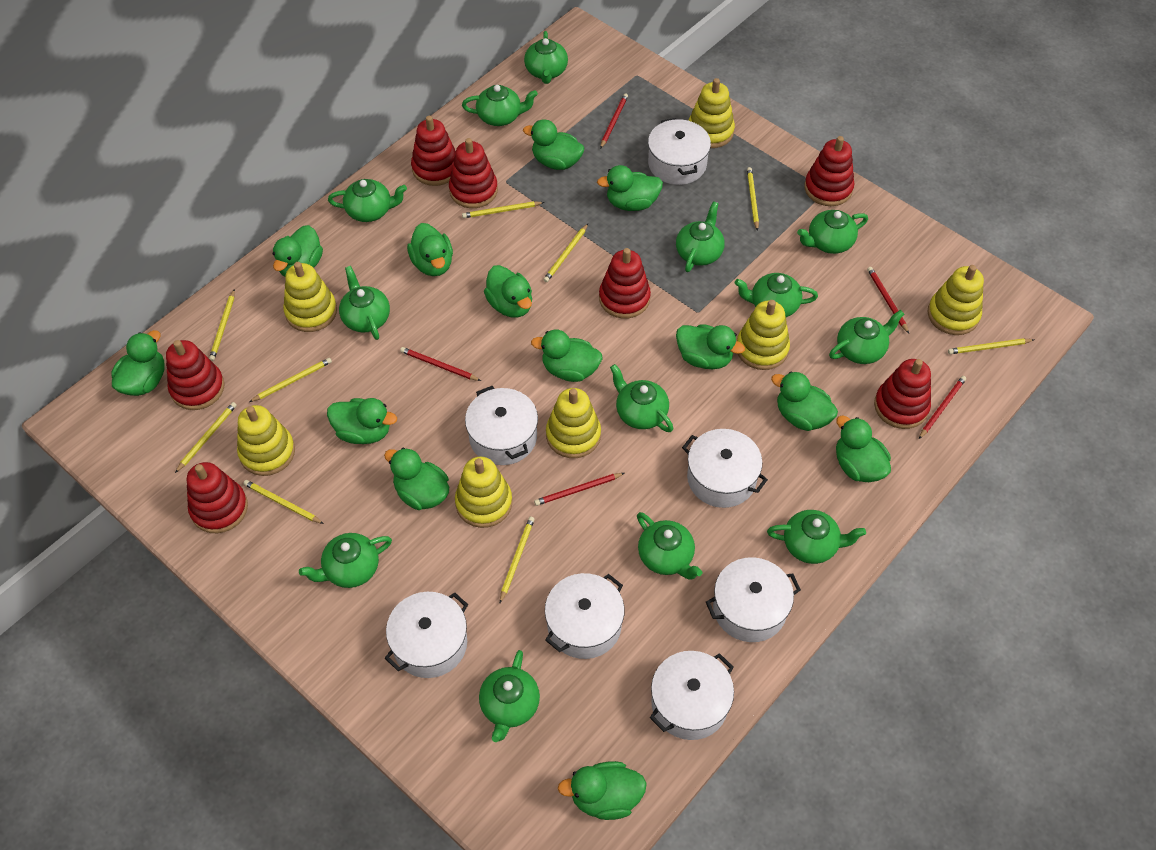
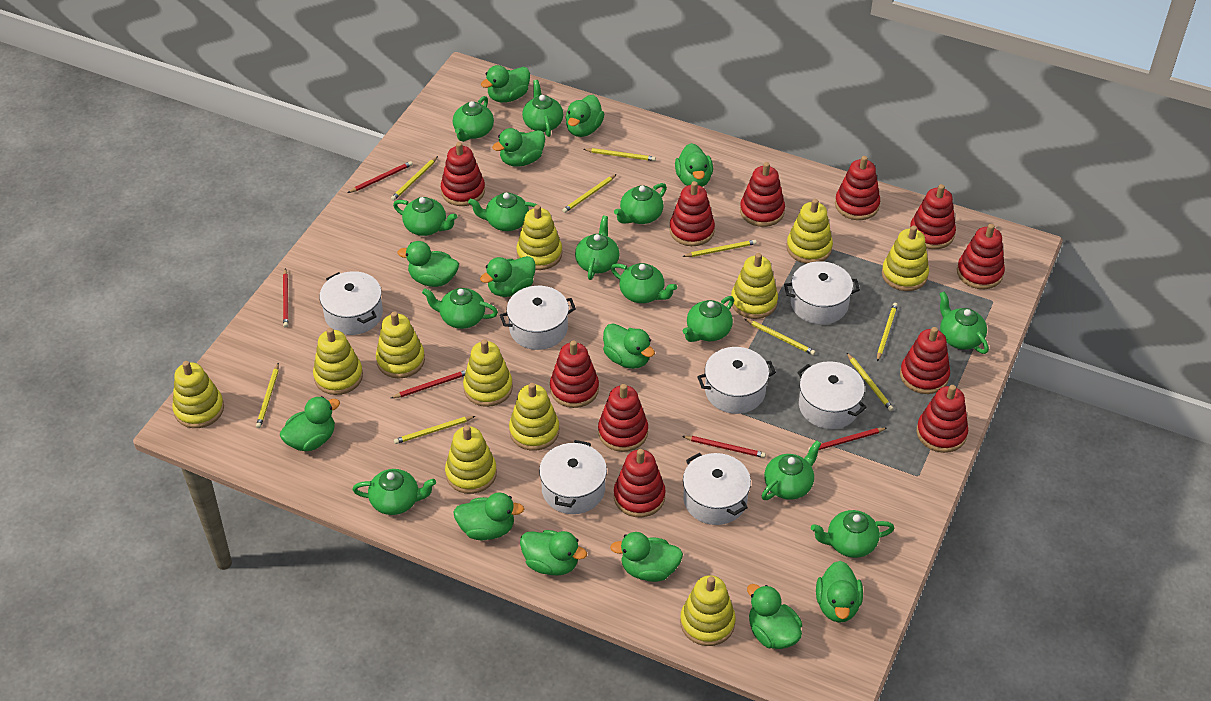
red stacking toy: 7 -> 11
yellow stacking toy: 7 -> 11

